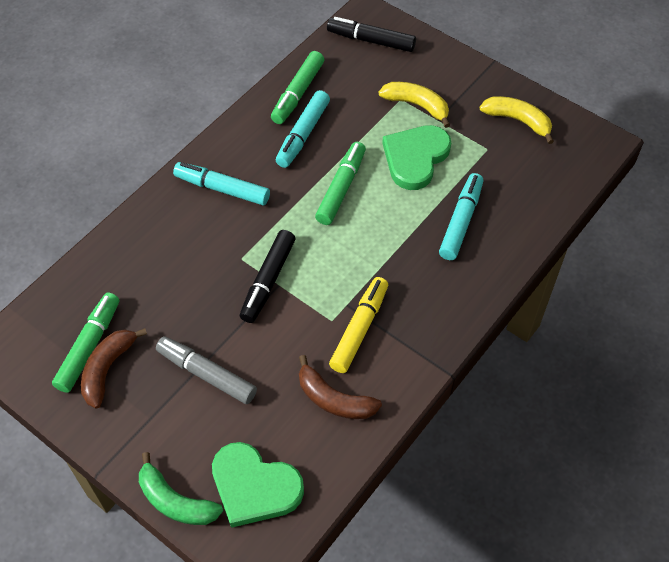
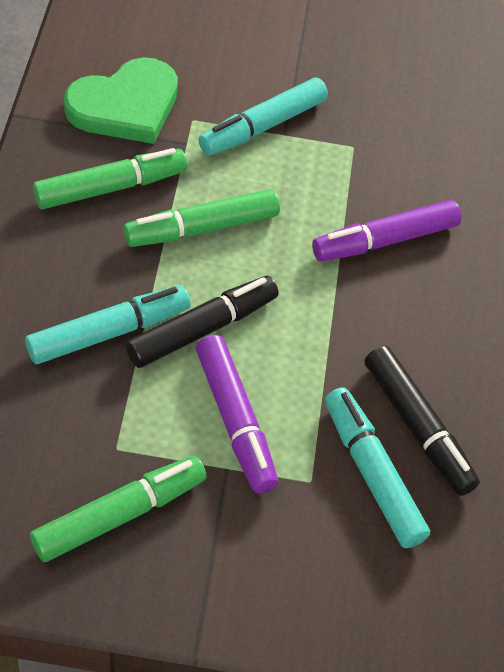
brown banana: 2 -> 0
green banana: 1 -> 0
green heart: 2 -> 1
grey marker: 1 -> 0
purple marker: 0 -> 2
yellow banana: 2 -> 0
yellow marker: 1 -> 0

